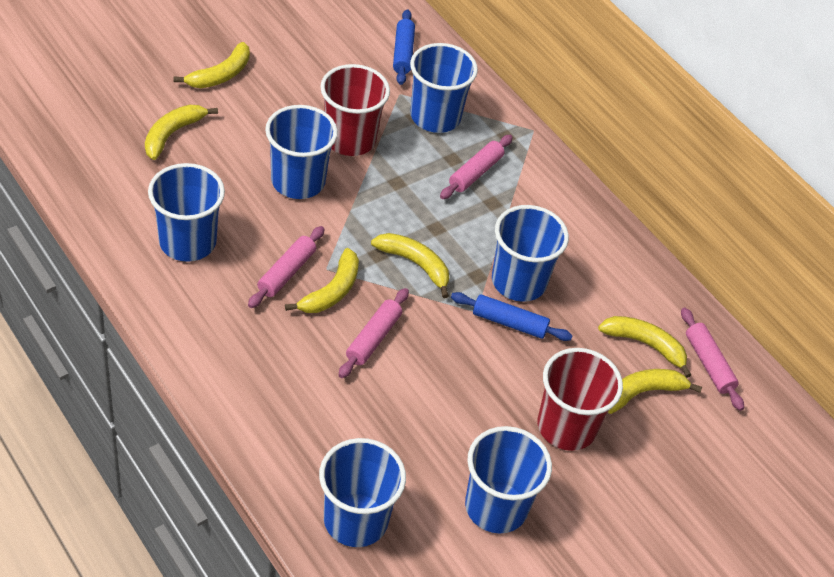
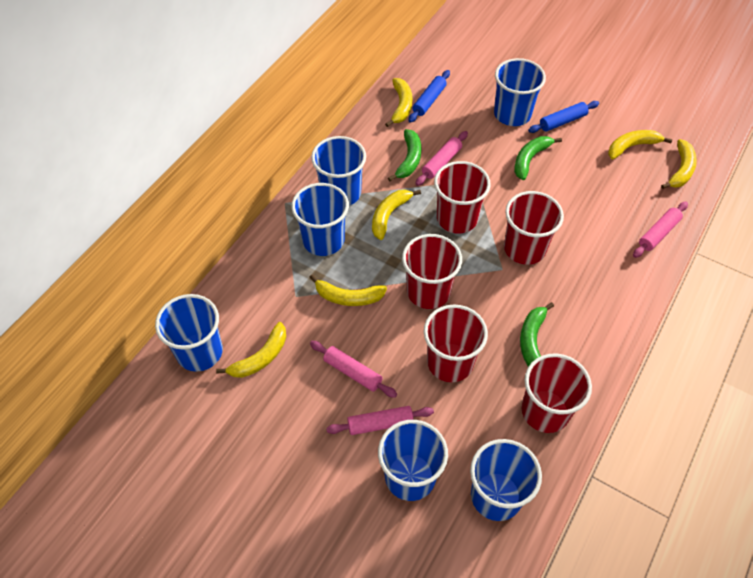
green banana: 0 -> 3
red cup: 2 -> 5

